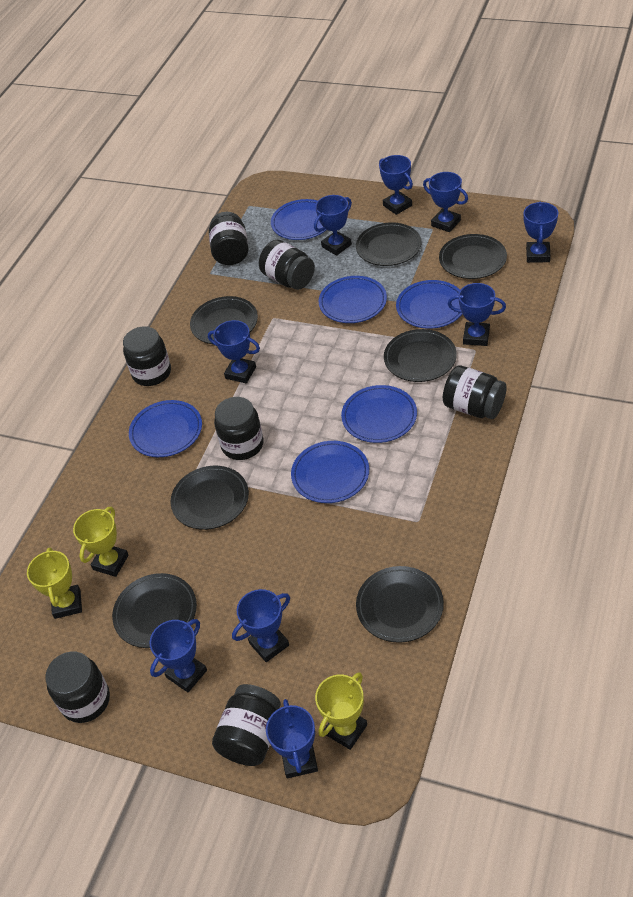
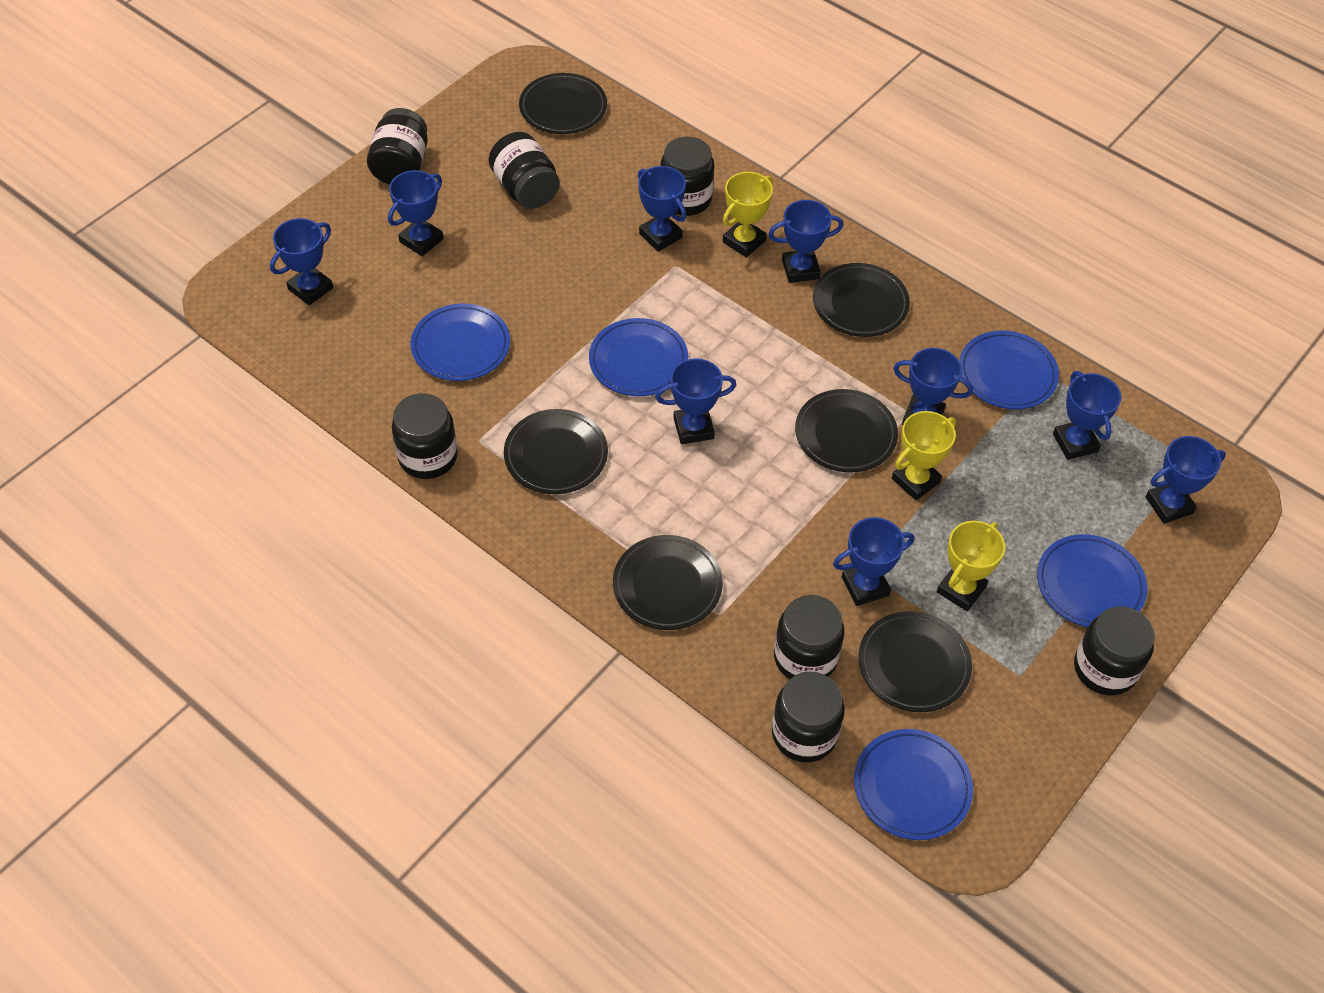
black plate: 7 -> 6
blue plate: 6 -> 5

